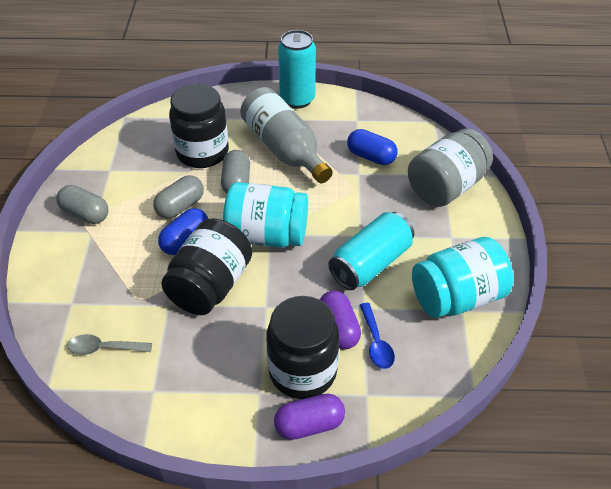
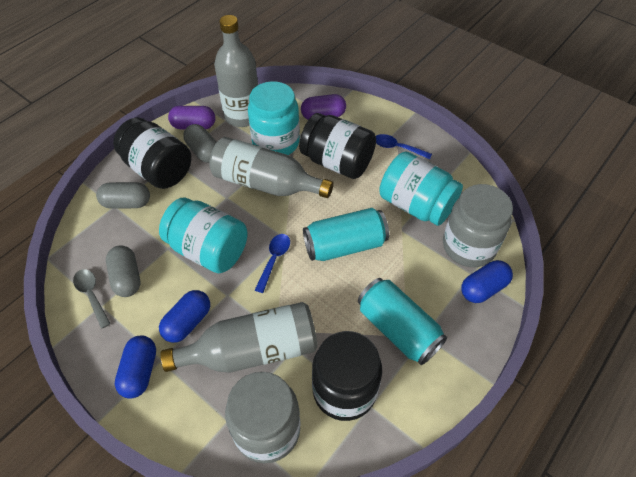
blue capsule: 2 -> 3
blue spoon: 1 -> 2
grey bottle: 1 -> 3
grey jar: 1 -> 2
turquoise jar: 2 -> 3

